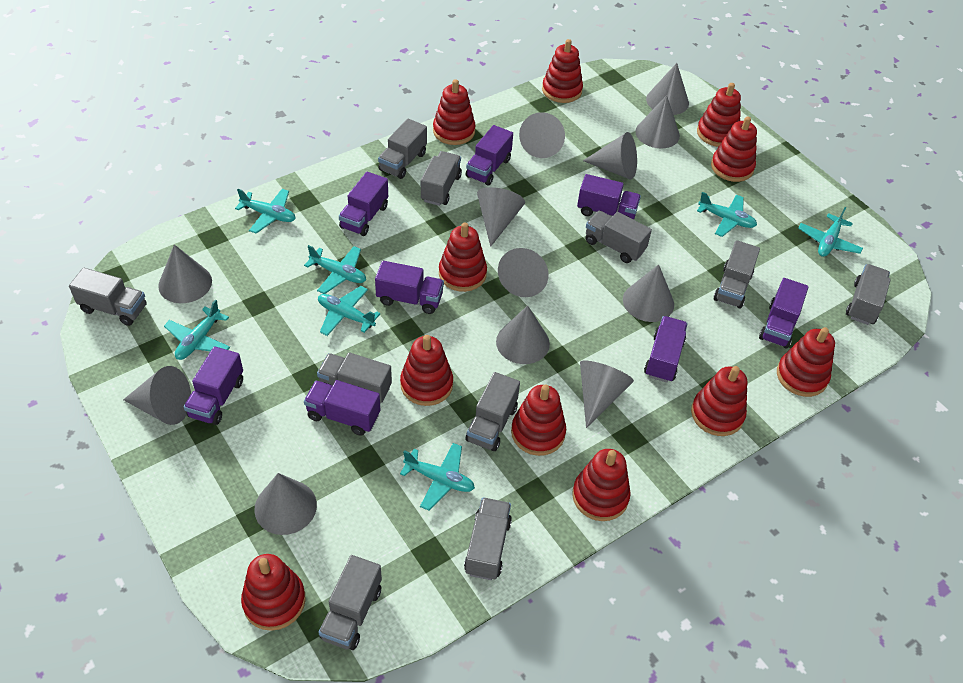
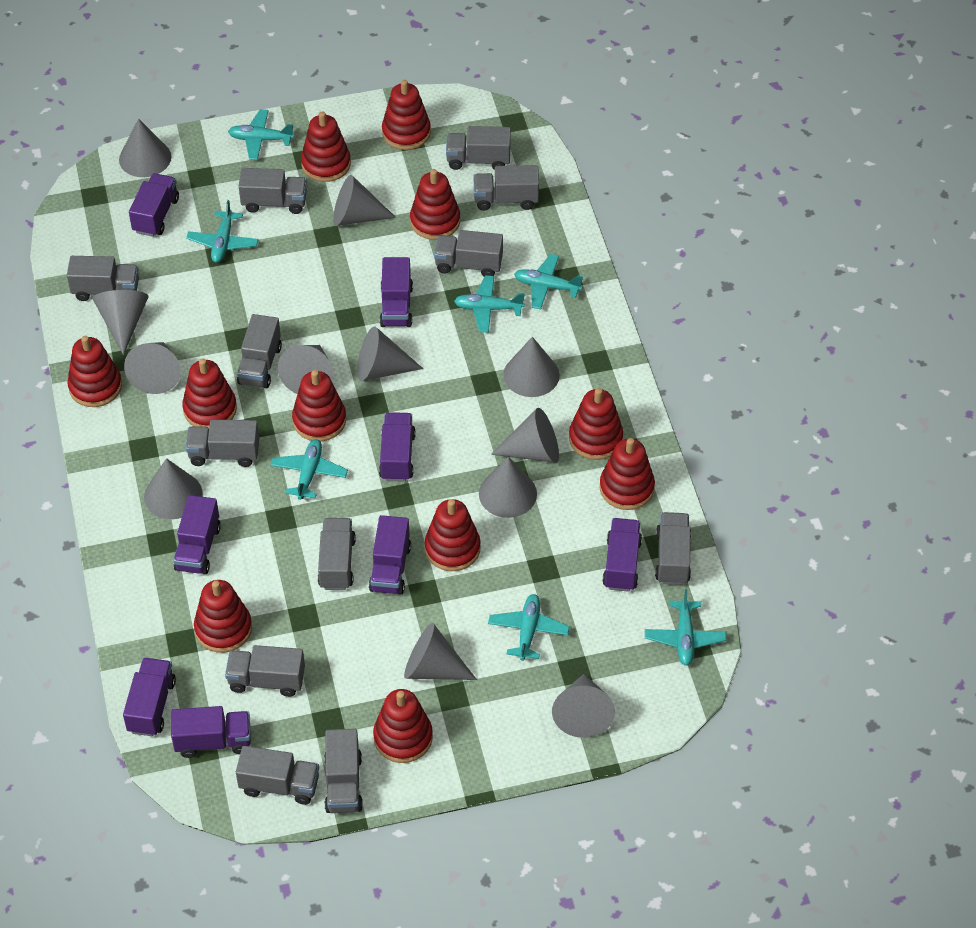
grey truck: 10 -> 12

